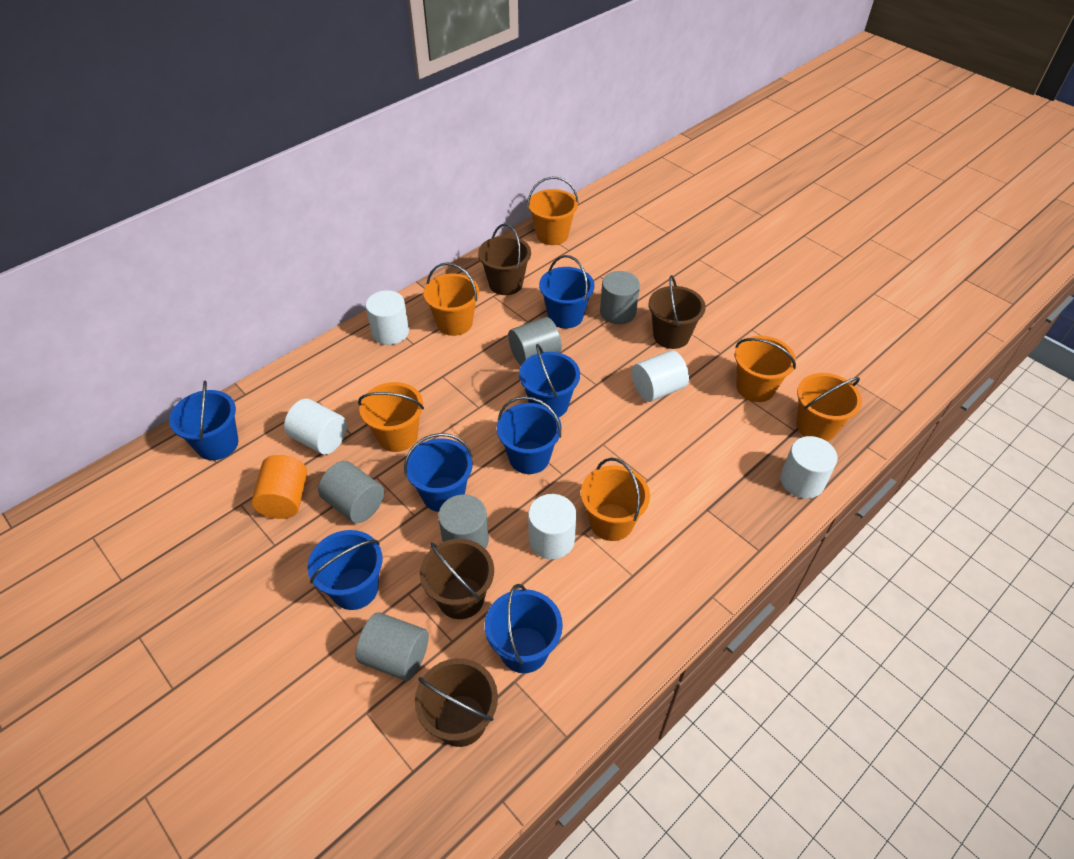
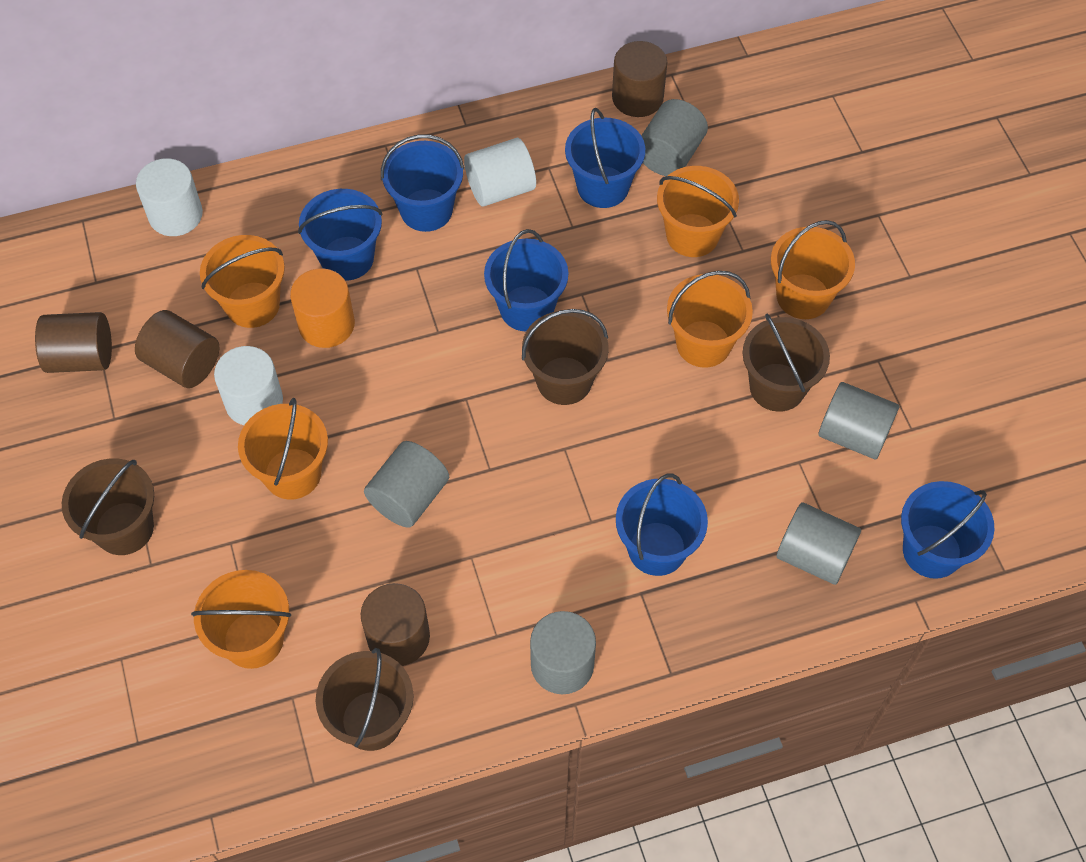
blue bucket: 7 -> 6
brown cylinder: 0 -> 4
white cylinder: 5 -> 3

